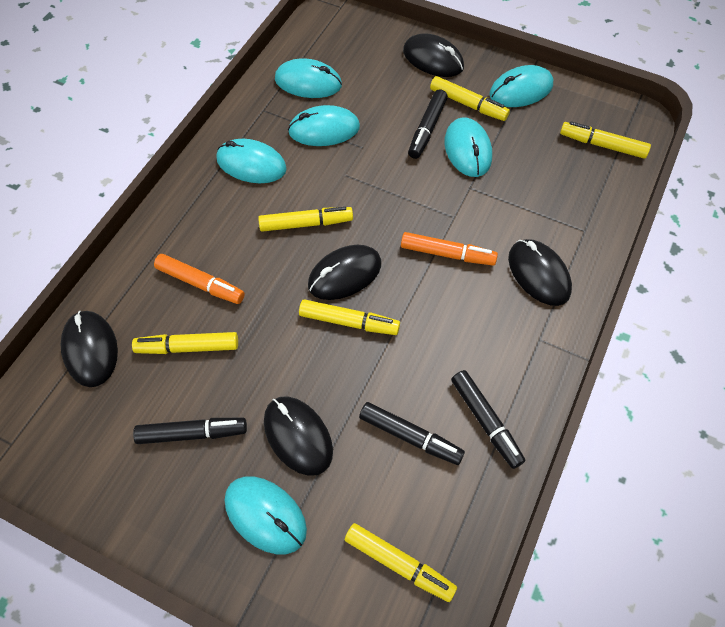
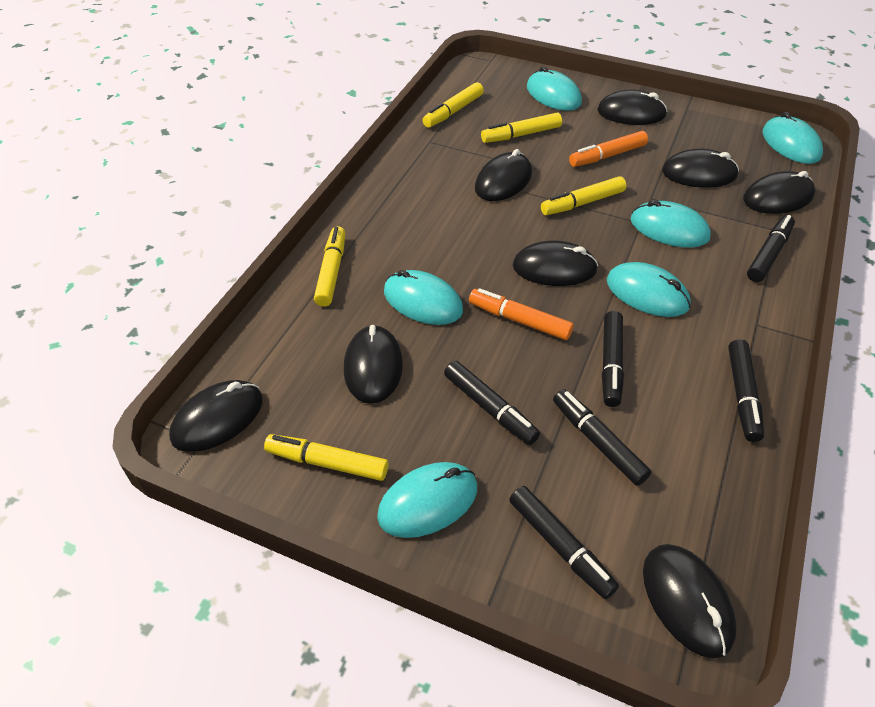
black marker: 4 -> 6
black mouse: 5 -> 8
yellow marker: 6 -> 5

